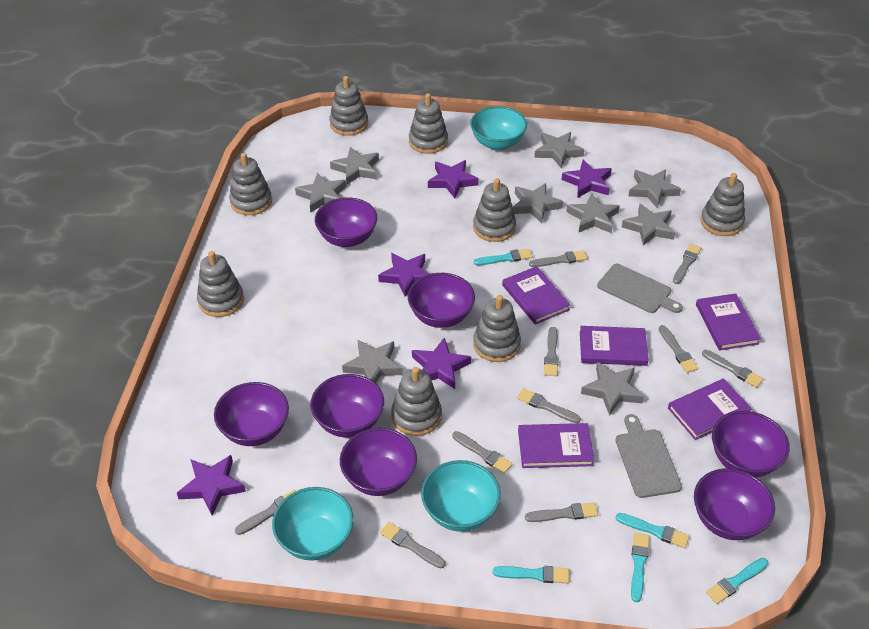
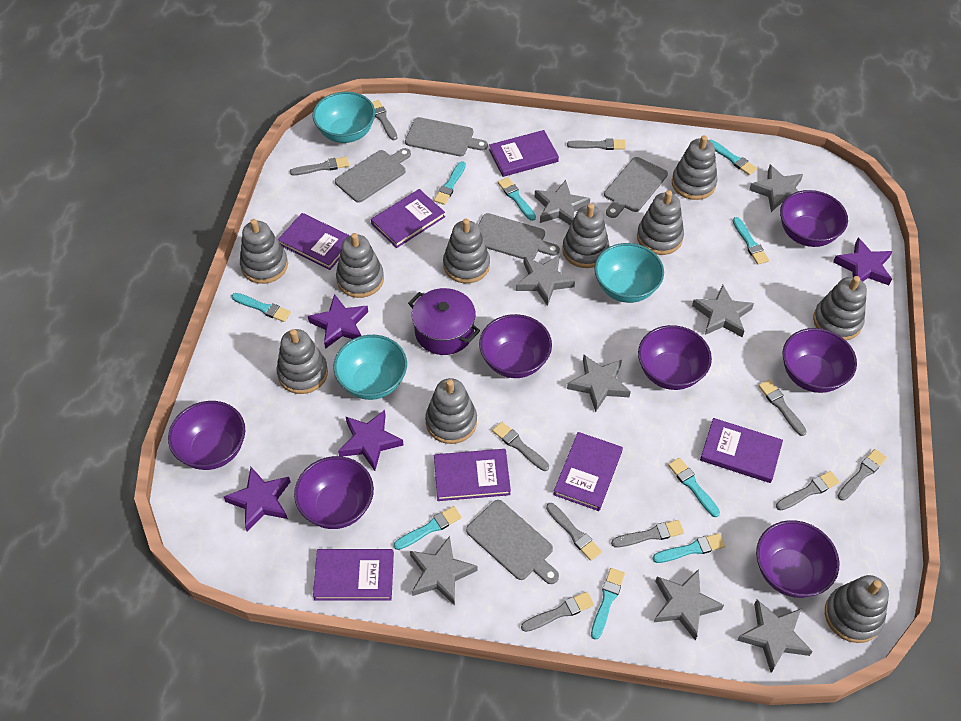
grey cutting board: 2 -> 5
grey stacking toy: 8 -> 10
grey star: 9 -> 8
purple book: 5 -> 7
purple pot: 0 -> 1
purple star: 5 -> 4
turquoise brush: 5 -> 9

